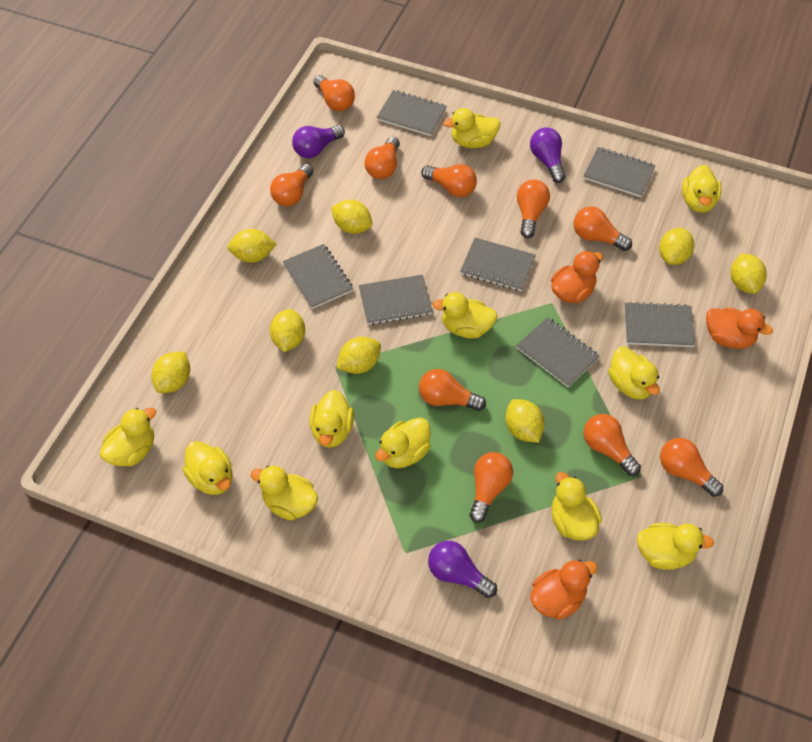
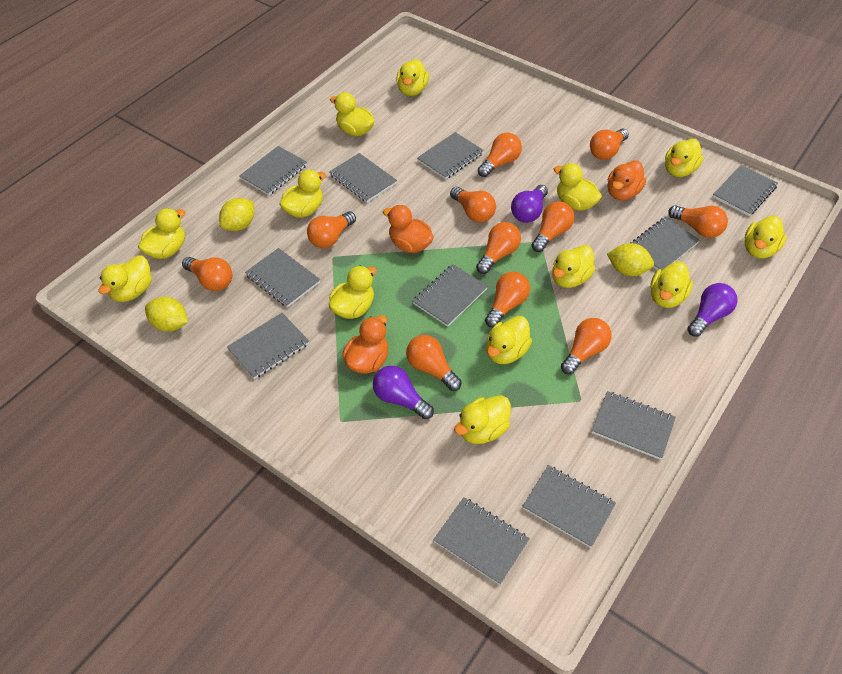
grey notebook: 7 -> 11
orange light bulb: 10 -> 11
yellow duck: 11 -> 13
yellow lemon: 8 -> 3

